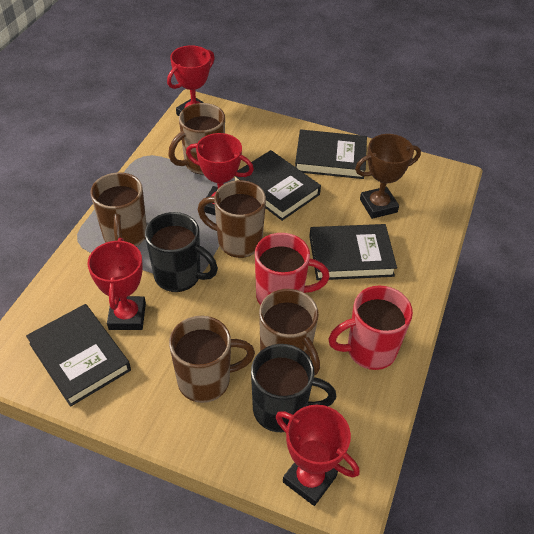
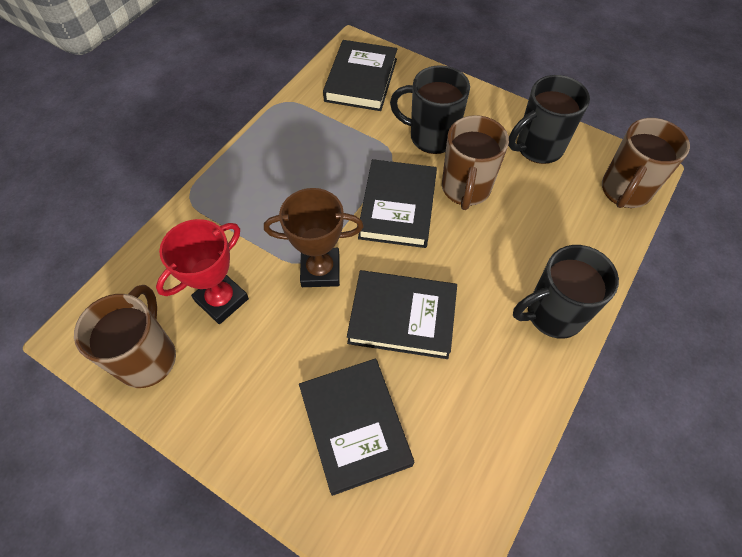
black mug: 2 -> 3
brown mug: 5 -> 3
red mug: 2 -> 0
red trophy: 4 -> 1

